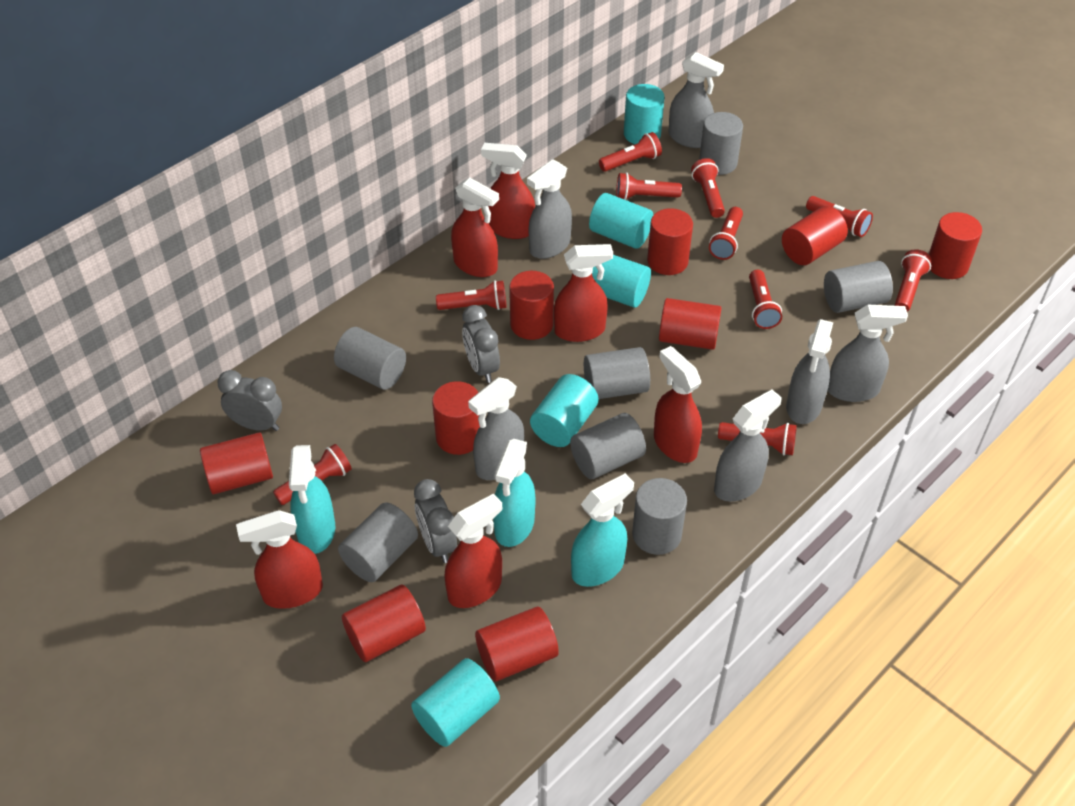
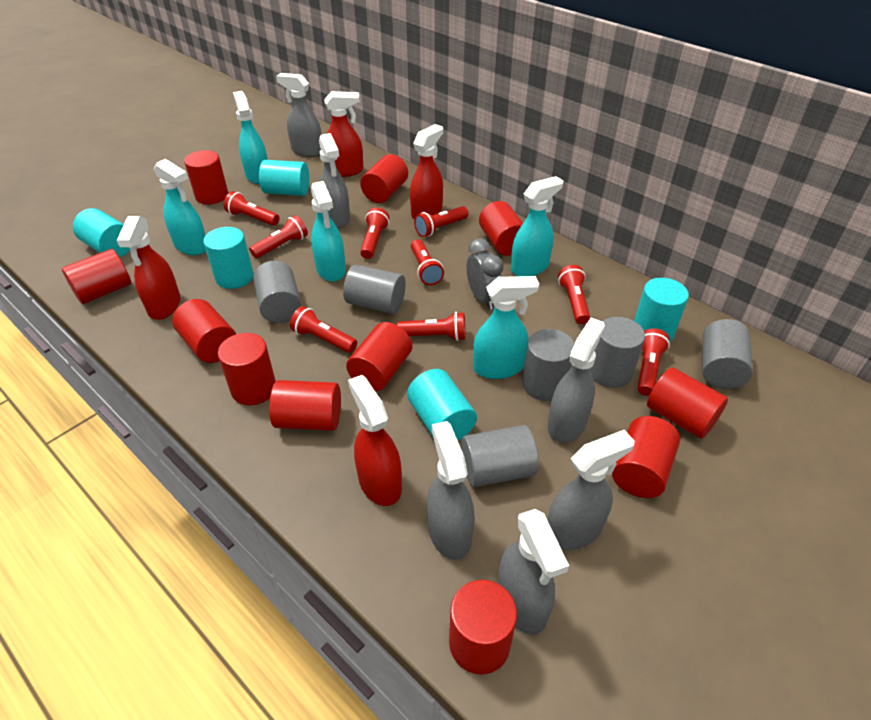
grey clock: 3 -> 1
grey cylinder: 7 -> 6
red cylinder: 9 -> 11
red flashlight: 10 -> 9
red spray bottle: 6 -> 4
turquoise spray bottle: 3 -> 5

